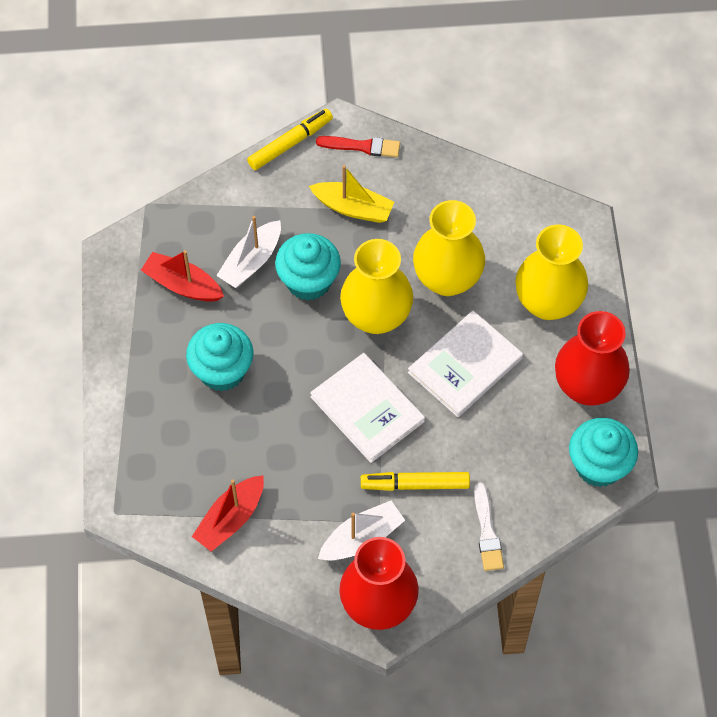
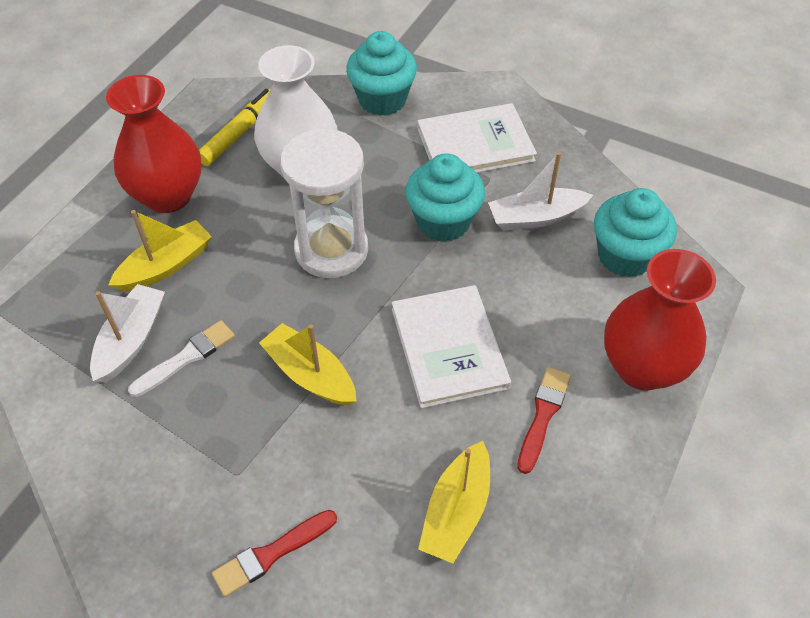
red boat: 2 -> 0
red brush: 1 -> 2
white hourglass: 0 -> 1
white vase: 0 -> 1
yellow boat: 1 -> 3
yellow marker: 2 -> 1
yellow vase: 3 -> 0

